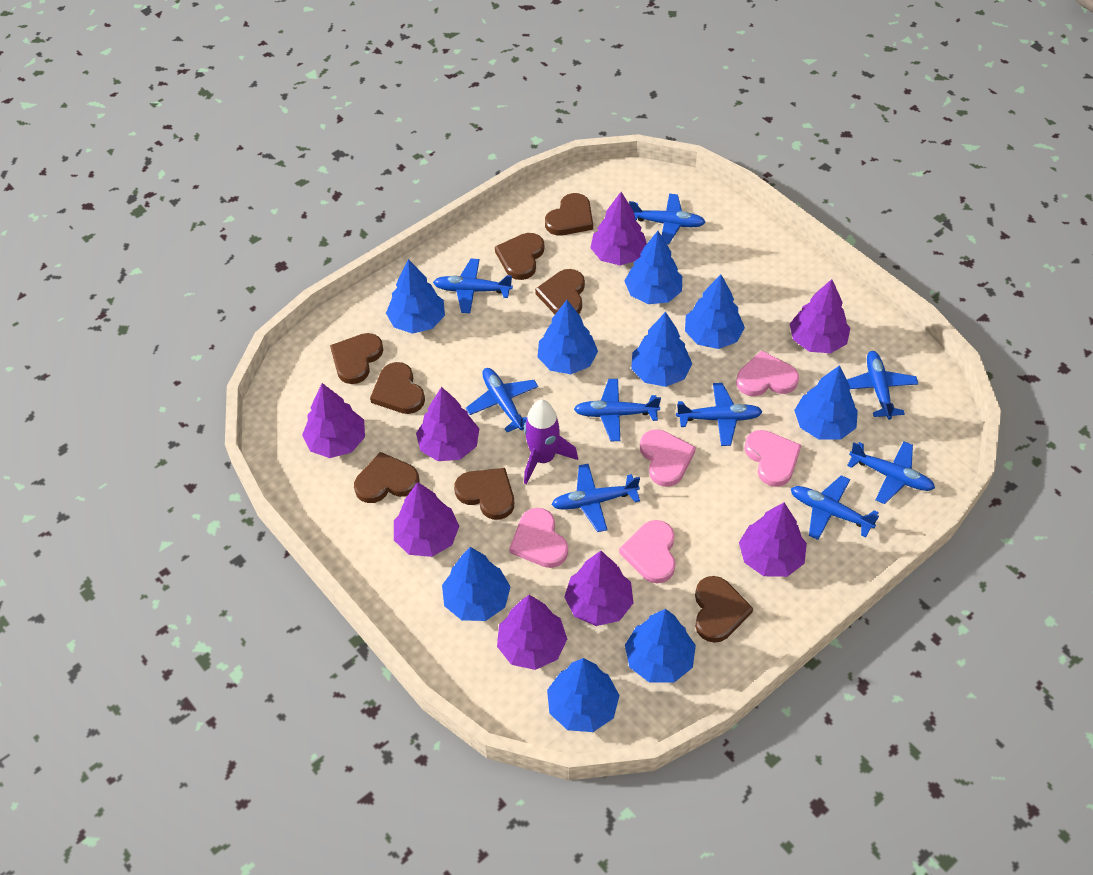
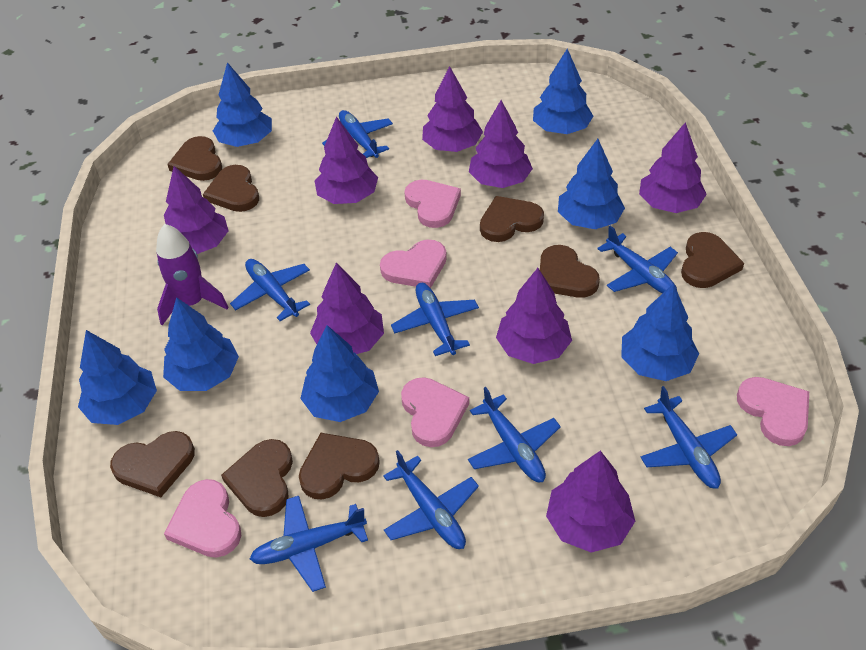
blue plane: 9 -> 8
blue tree: 9 -> 7

